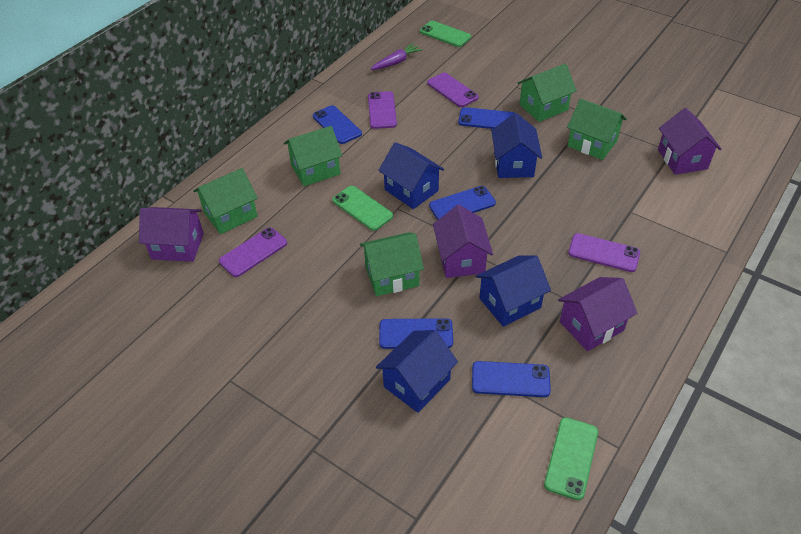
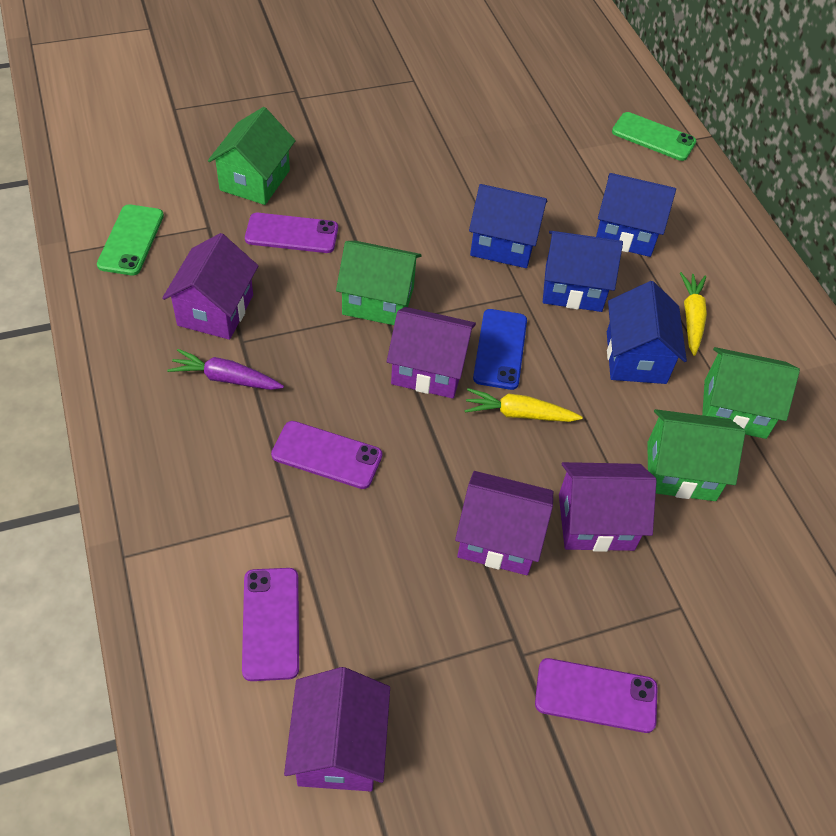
blue phone: 5 -> 1
green house: 5 -> 4
green phone: 3 -> 2
purple house: 4 -> 5
yellow carrot: 0 -> 2

